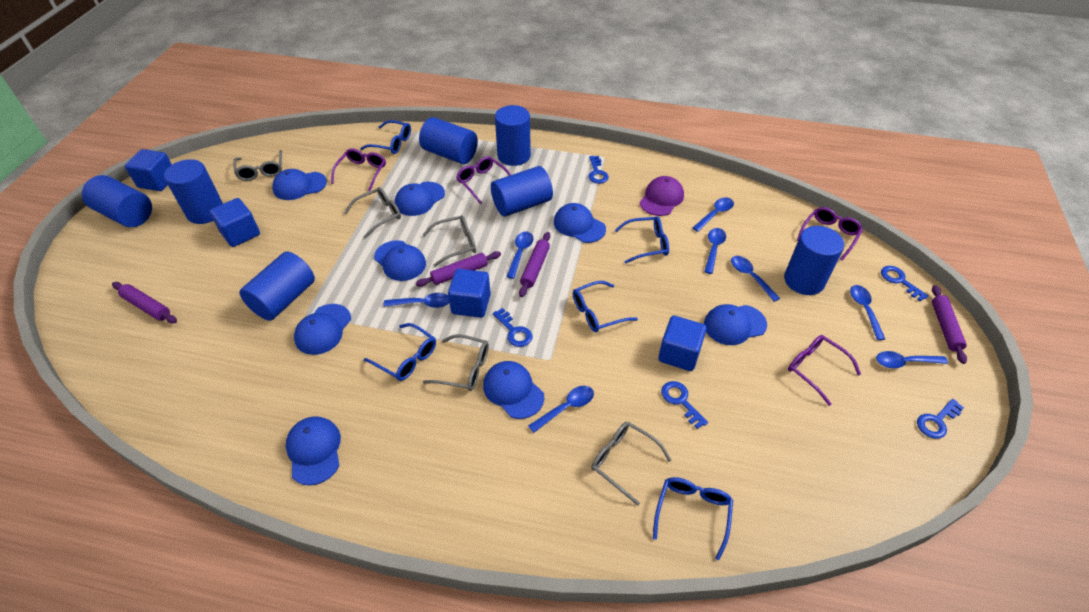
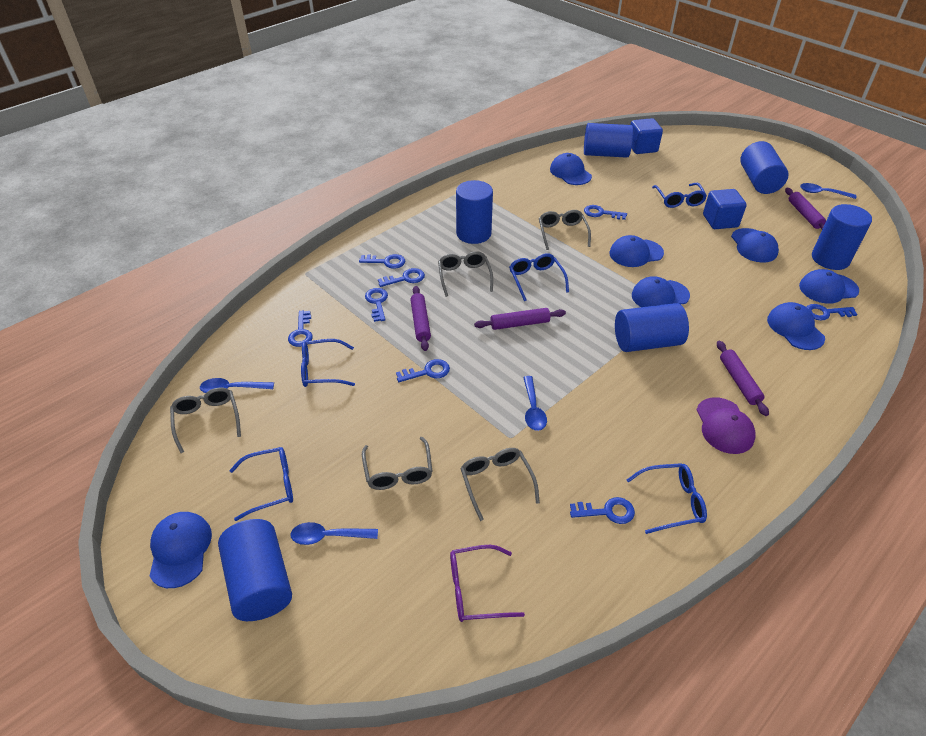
blue cap: 8 -> 7
blue cube: 4 -> 2
blue cylinder: 7 -> 6
blue key: 5 -> 8
blue spoon: 8 -> 4
purple glasses: 4 -> 1

